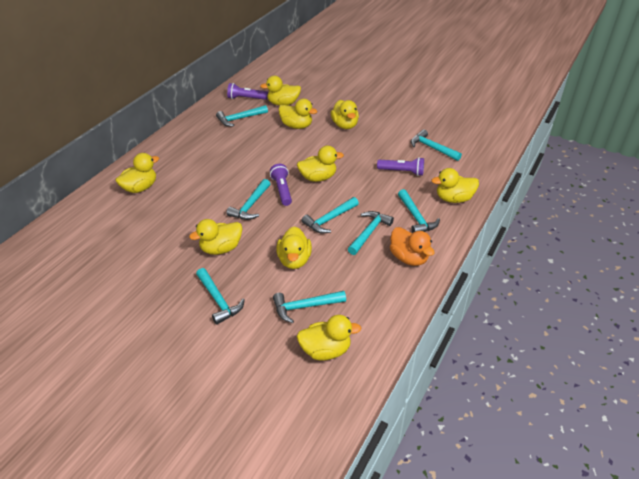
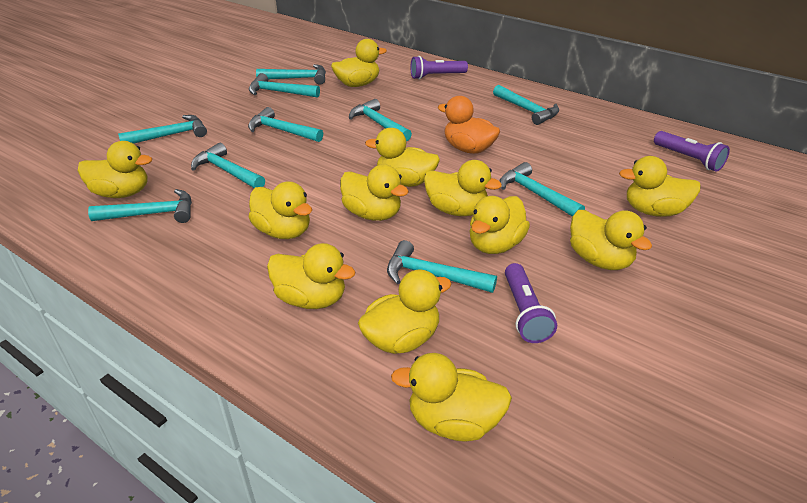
turquoise hammer: 8 -> 10
yellow duck: 9 -> 12

